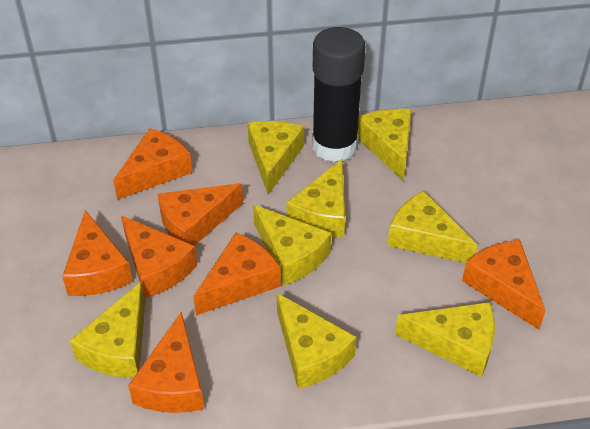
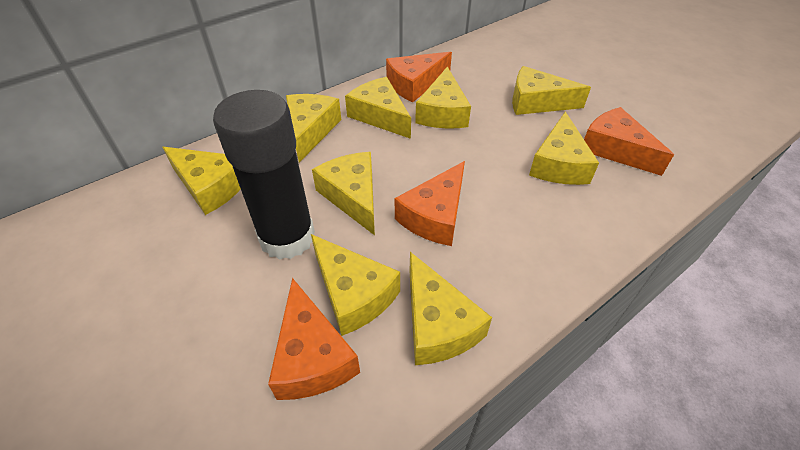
orange cheese: 7 -> 4
yellow cheese: 8 -> 9

